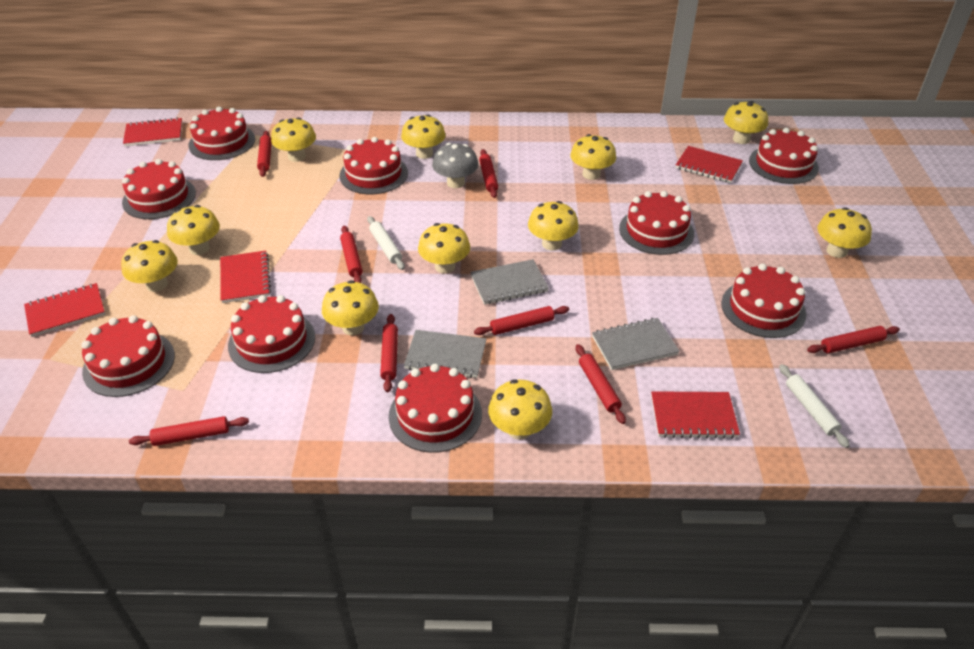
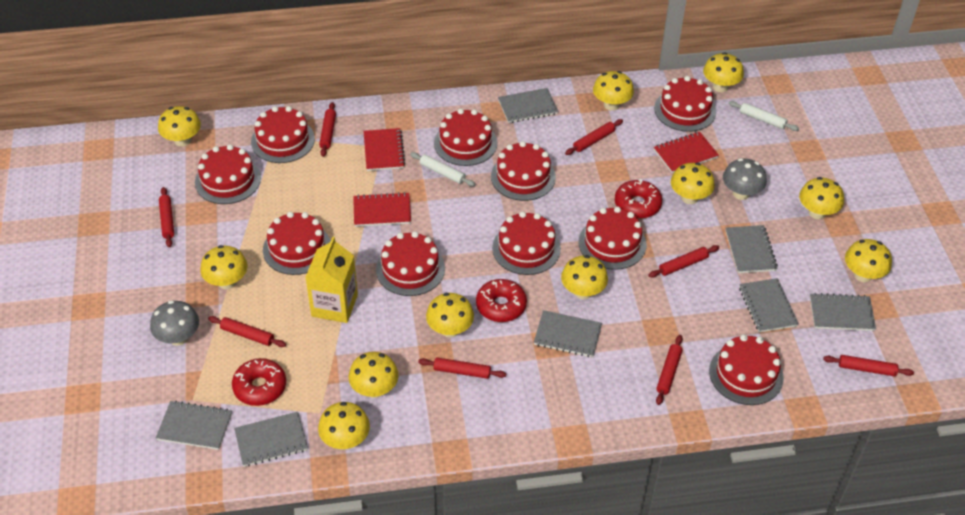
grey mushroom: 1 -> 2
grey notebook: 3 -> 7
red cake: 9 -> 10
red donut: 0 -> 3
red notebook: 5 -> 3
yellow carton: 0 -> 1

